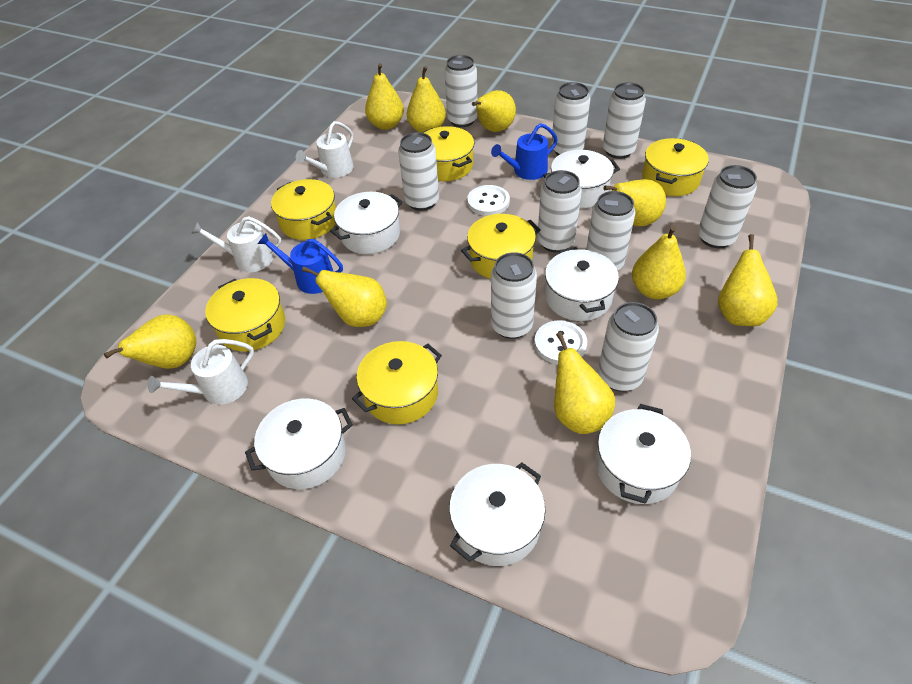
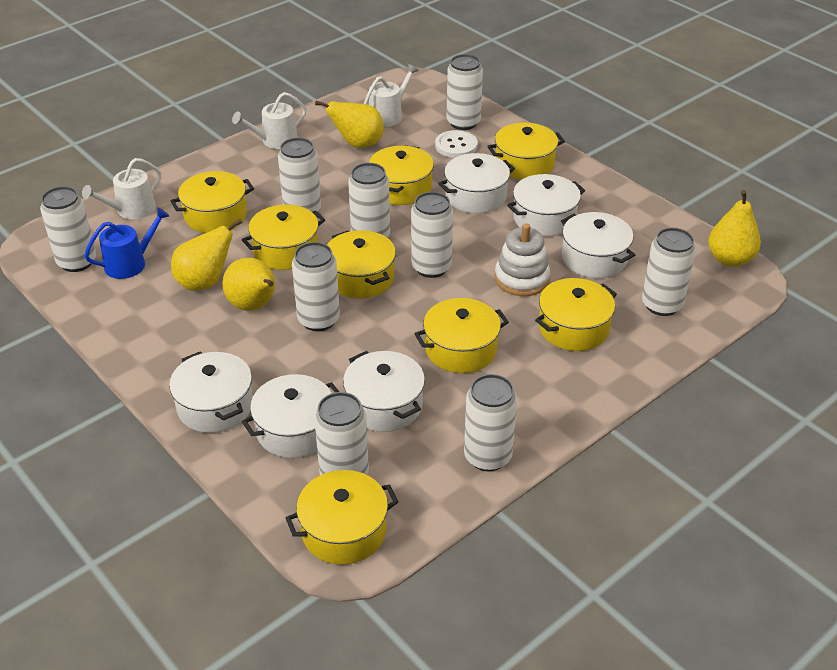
blue watering can: 2 -> 1
white button: 2 -> 1
white stacking toy: 0 -> 1
yellow pear: 9 -> 4
yellow pot: 6 -> 8

